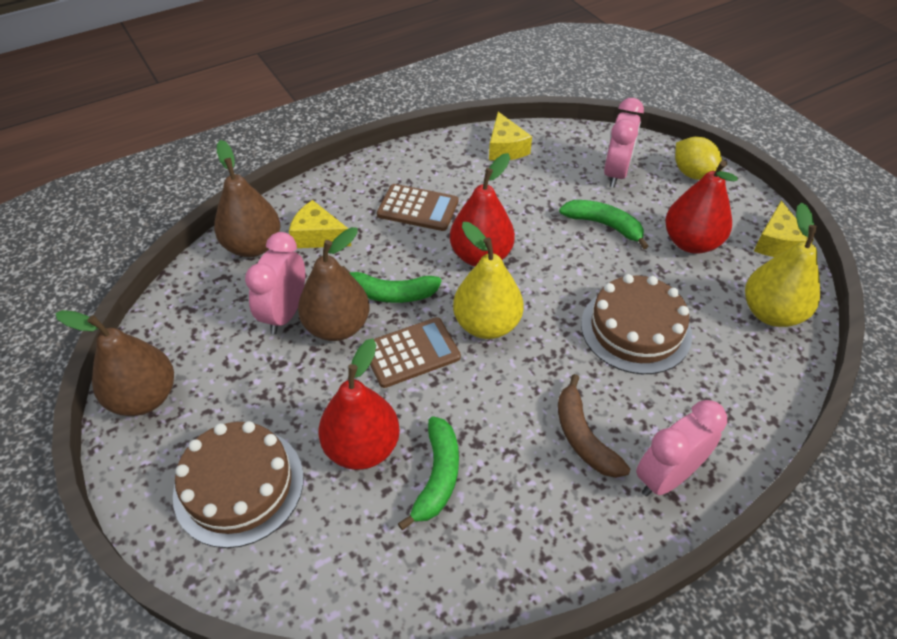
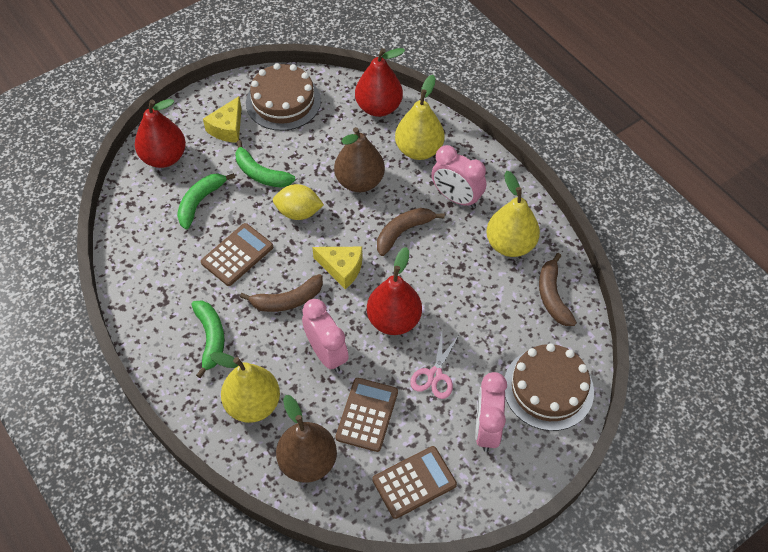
brown banana: 1 -> 3
brown calculator: 2 -> 3
brown pear: 3 -> 2
pink scissors: 0 -> 1
yellow cheese: 3 -> 2
yellow pear: 2 -> 3

